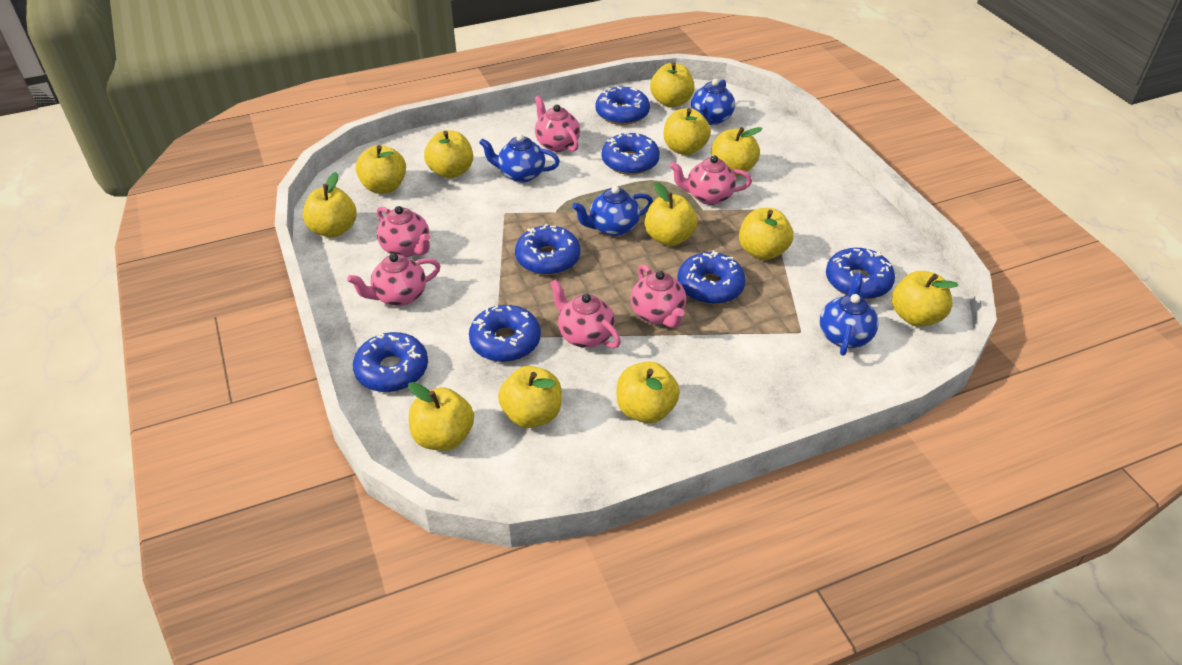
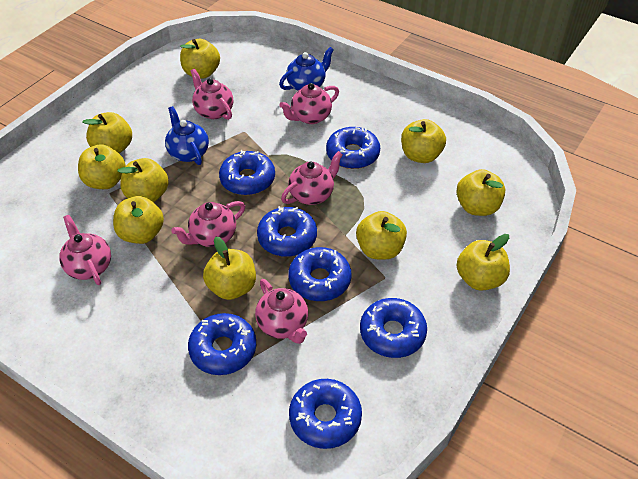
blue teapot: 4 -> 2
yellow apple: 12 -> 10

